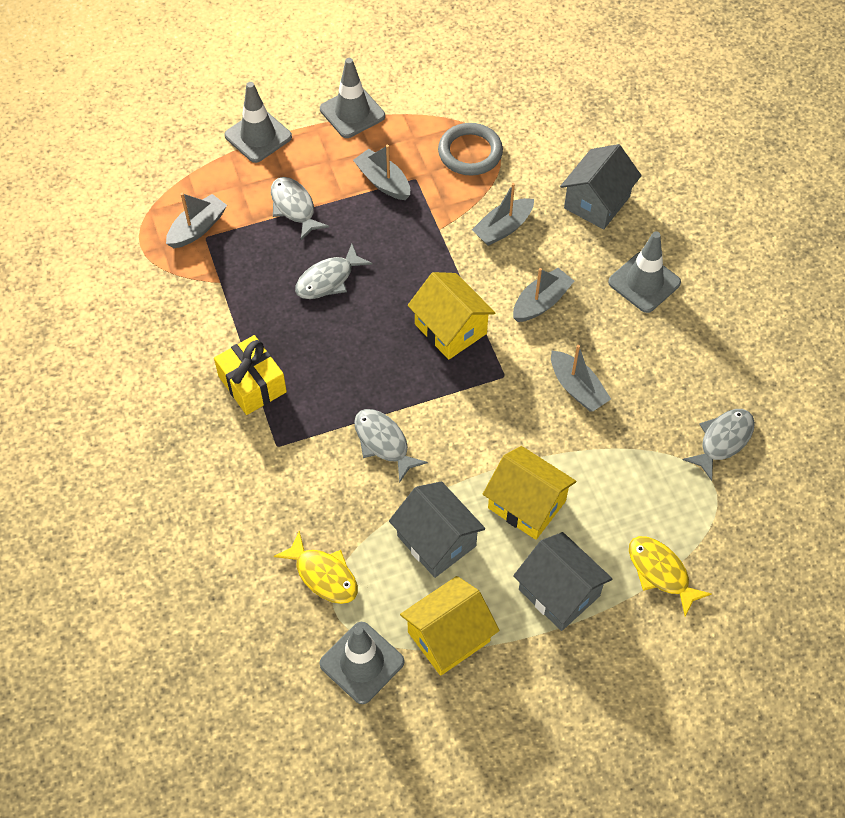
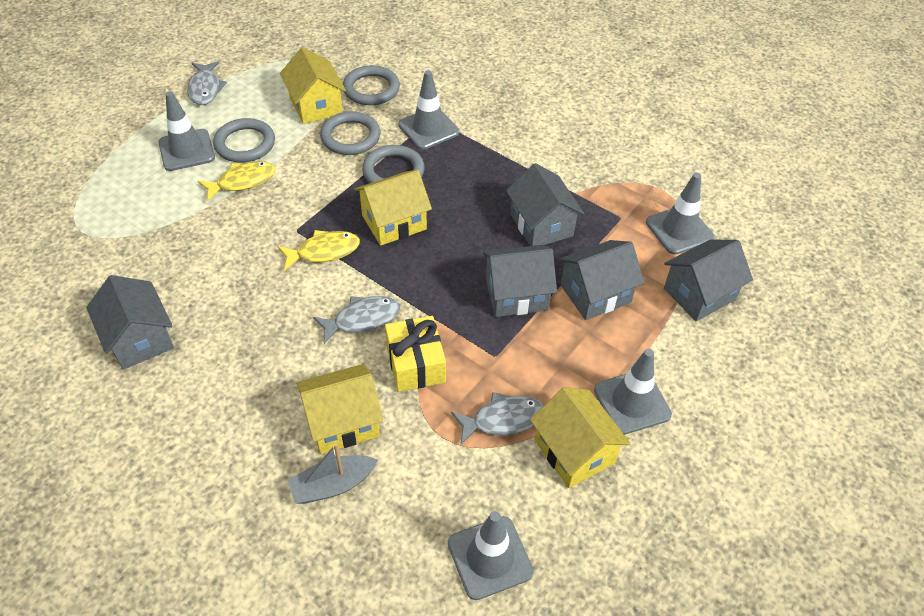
grey boat: 5 -> 1
grey fish: 4 -> 3
grey house: 3 -> 5
grey ring: 1 -> 4
grey traffic cone: 4 -> 5
yellow house: 3 -> 4

